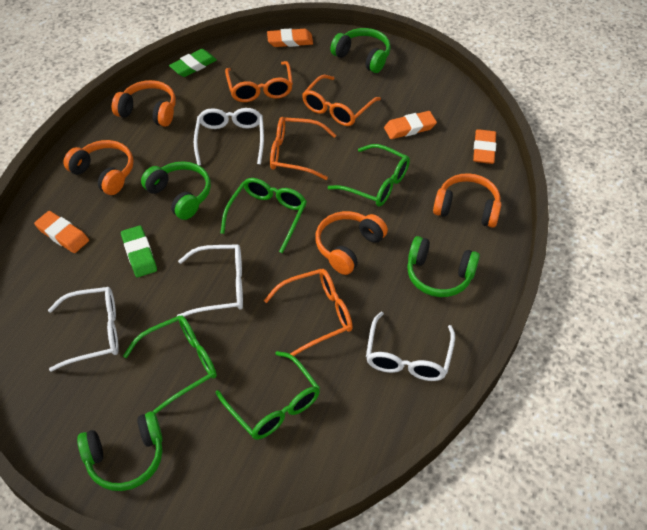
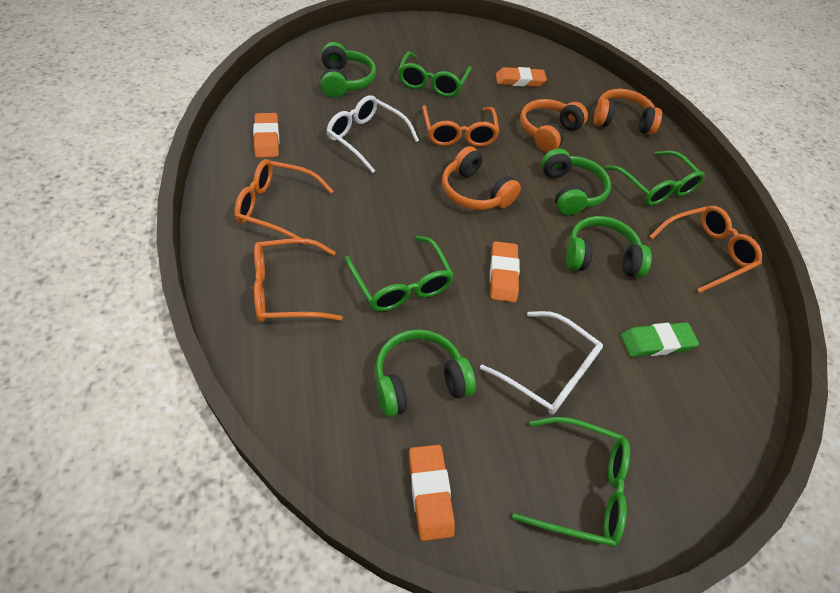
green eraser: 2 -> 1
orange headphones: 4 -> 3
white glasses: 4 -> 2

